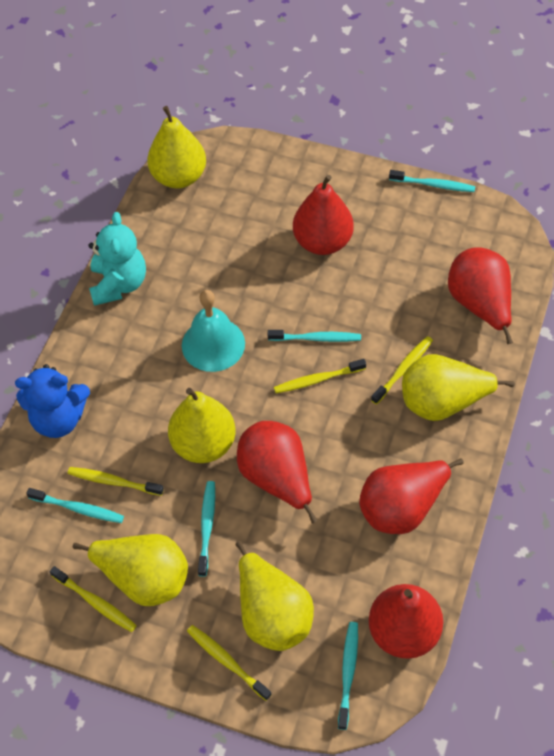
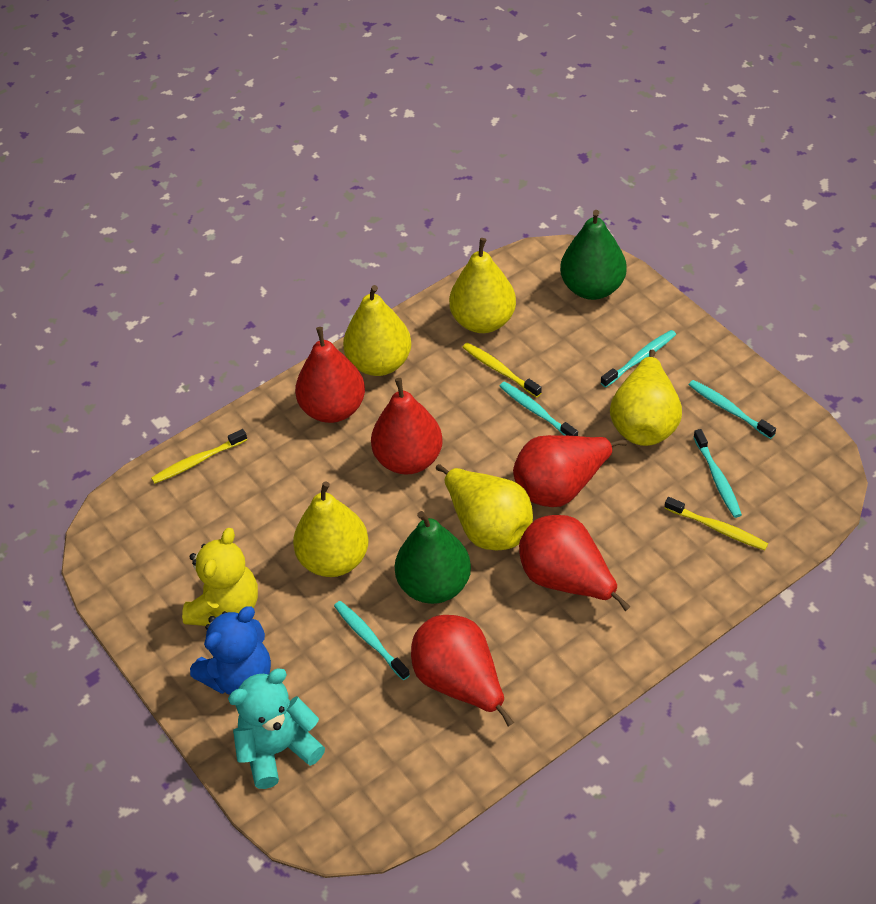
green pear: 0 -> 2
turquoise bell: 1 -> 0
yellow teddy bear: 0 -> 1
yellow toothbrush: 5 -> 3

